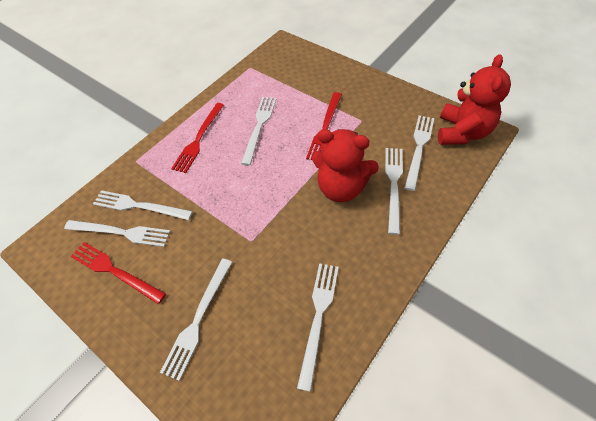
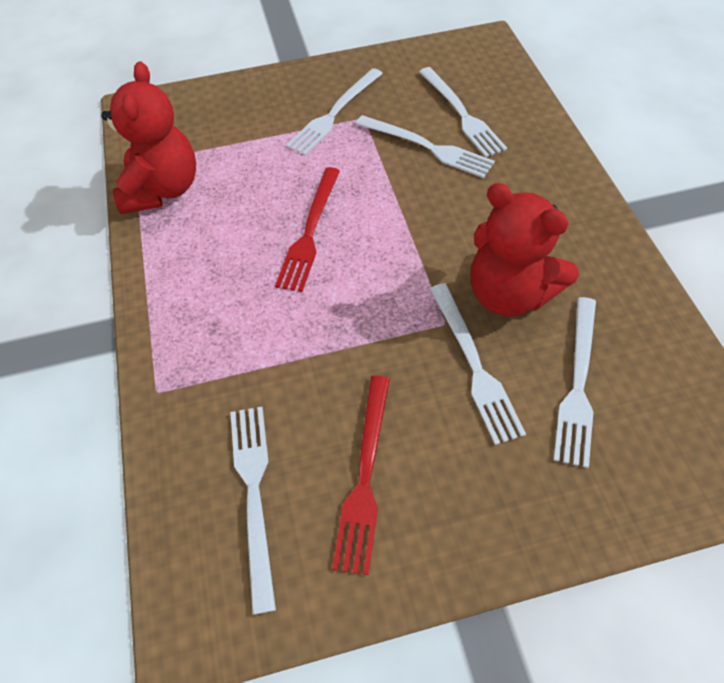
red fork: 3 -> 2
white fork: 7 -> 6

